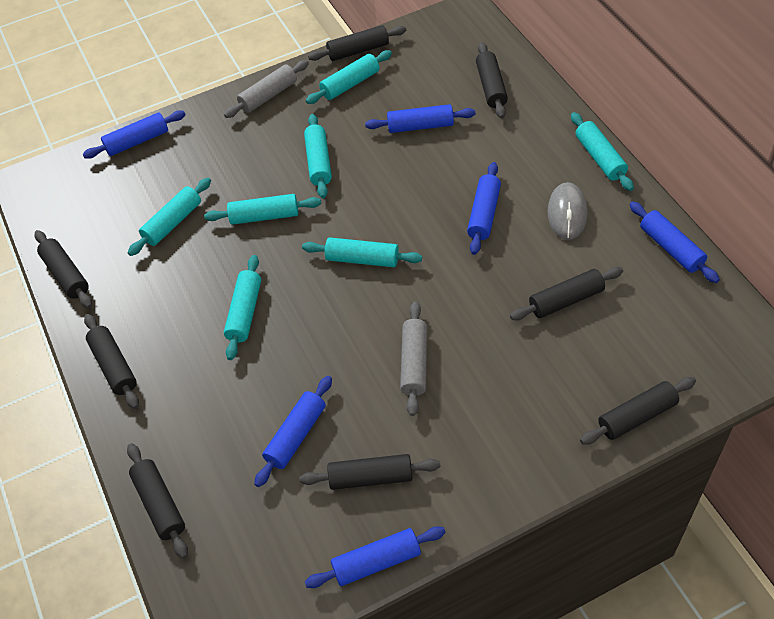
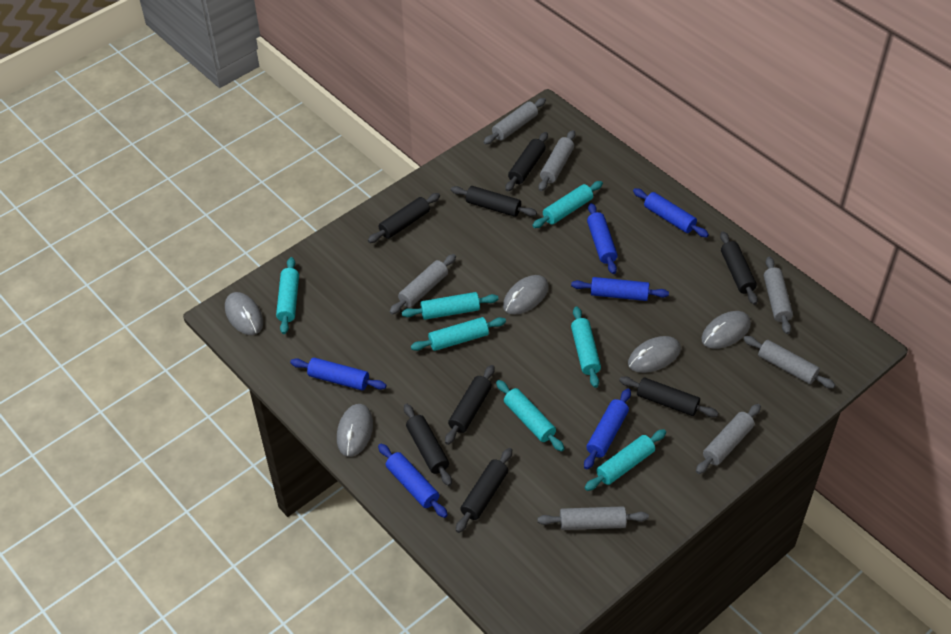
grey mouse: 1 -> 5
grey rolling pin: 2 -> 7

